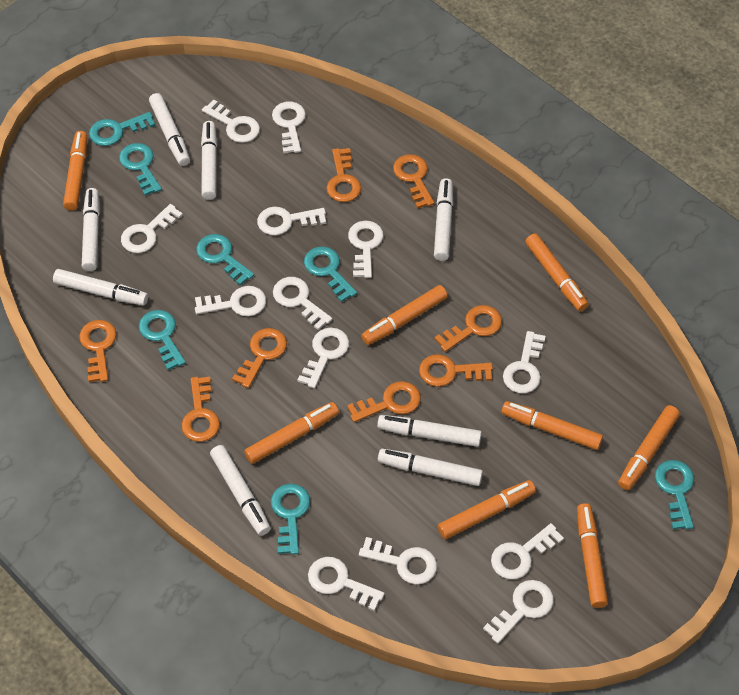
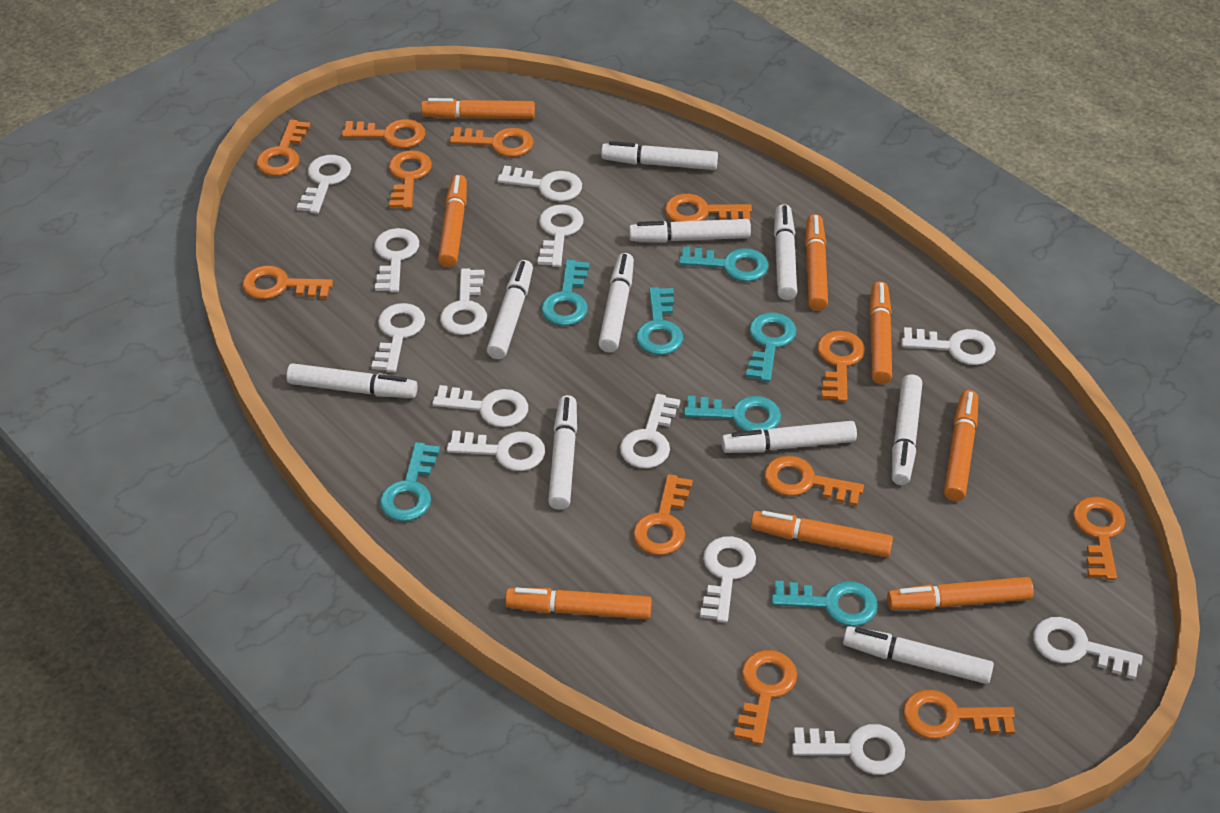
orange key: 8 -> 12
white marker: 8 -> 10

